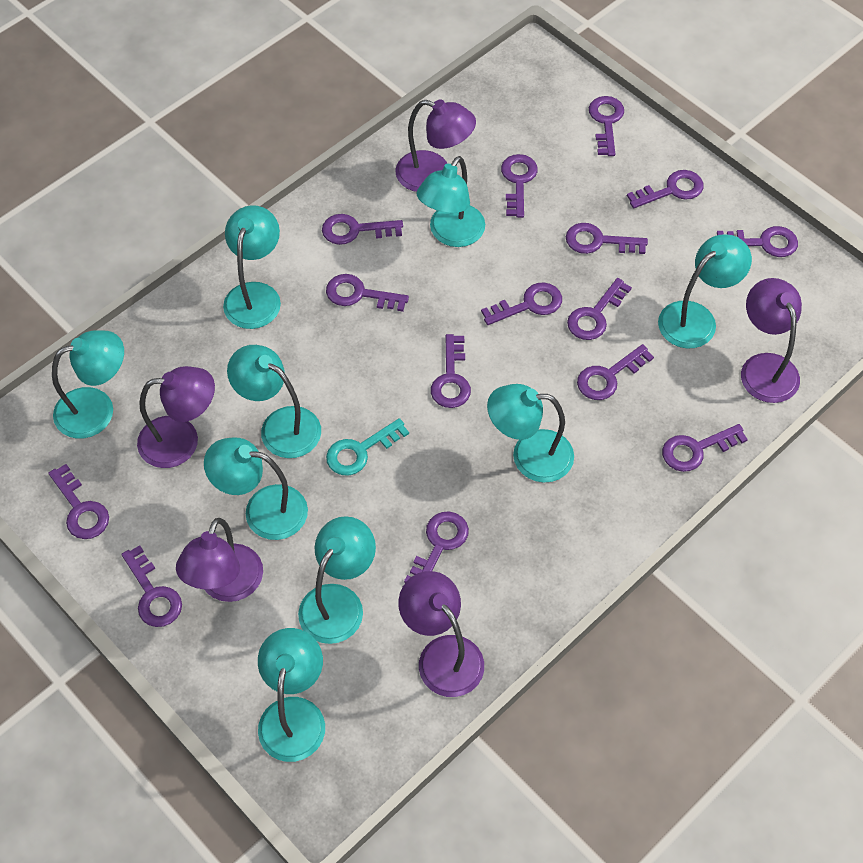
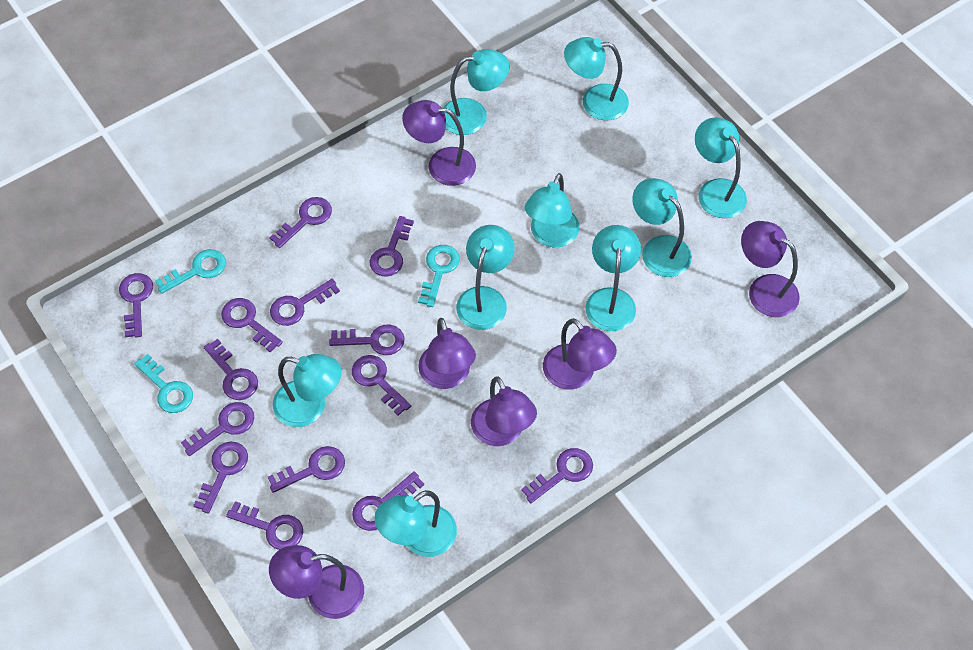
purple key: 15 -> 14
purple lamp: 5 -> 6
turquoise key: 1 -> 3

